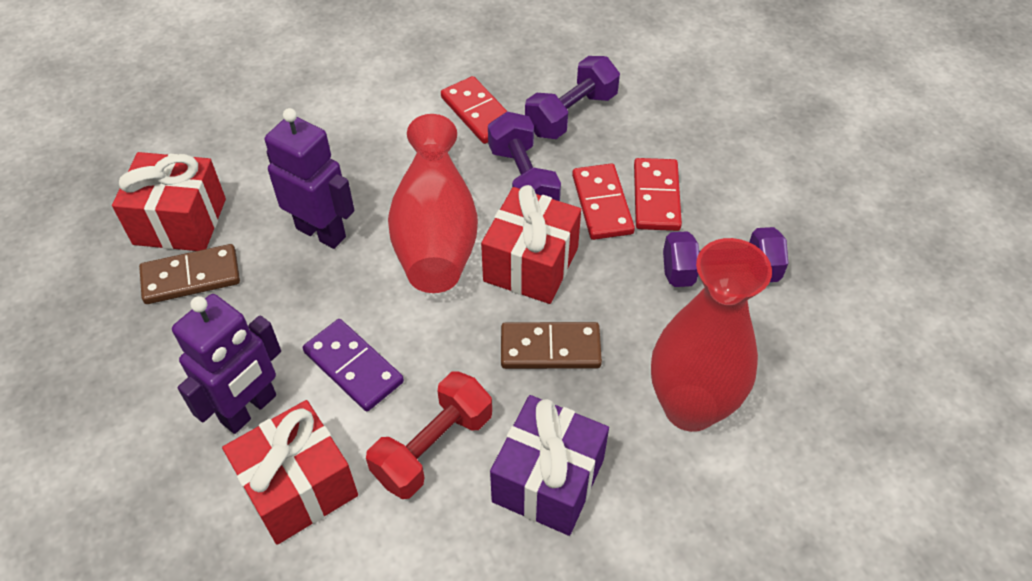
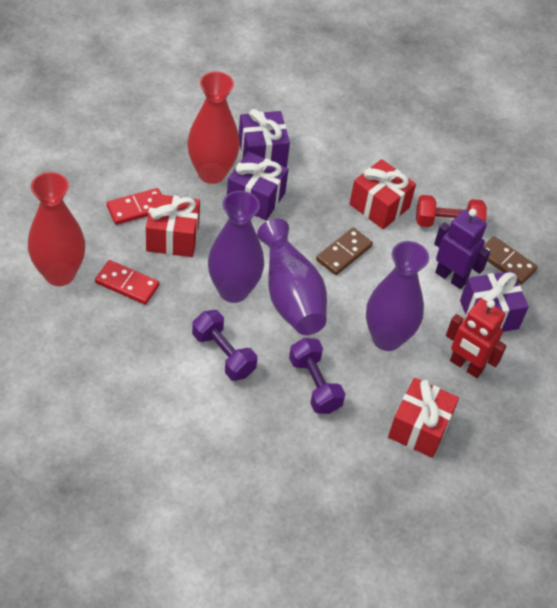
purple domino: 1 -> 0
purple dumbbell: 3 -> 2
purple gift: 1 -> 3
purple robot: 2 -> 1
purple vase: 0 -> 3
red domino: 3 -> 2
red robot: 0 -> 1

